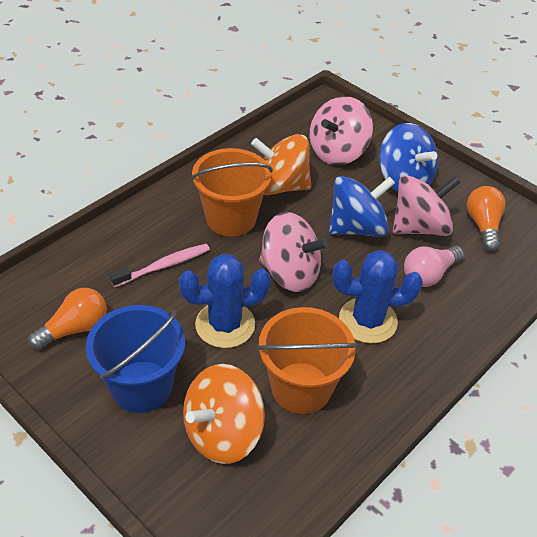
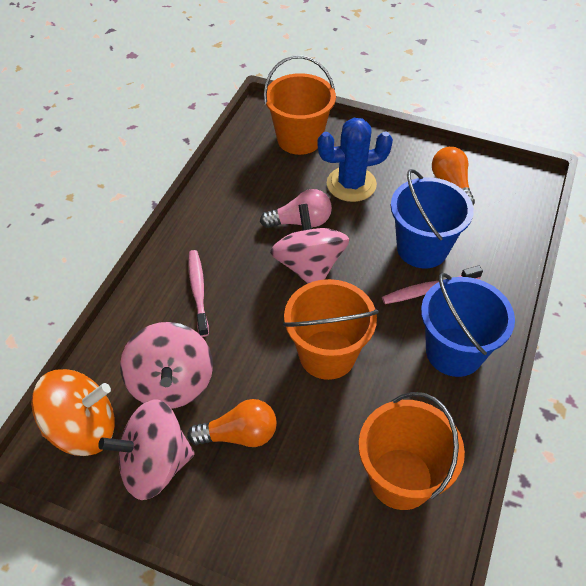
blue bucket: 1 -> 2
blue cactus: 2 -> 1
blue spinning top: 2 -> 0
orange bucket: 2 -> 3
orange spinning top: 2 -> 1
pink toothbrush: 1 -> 2

